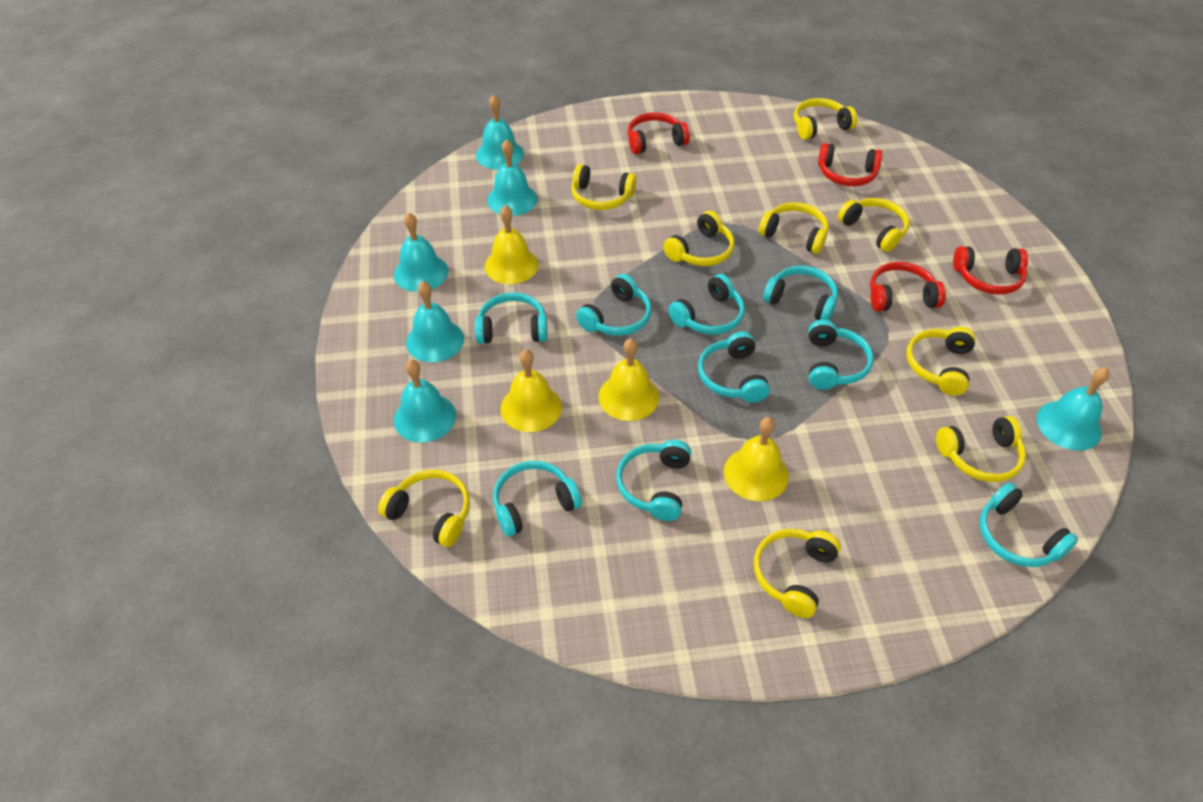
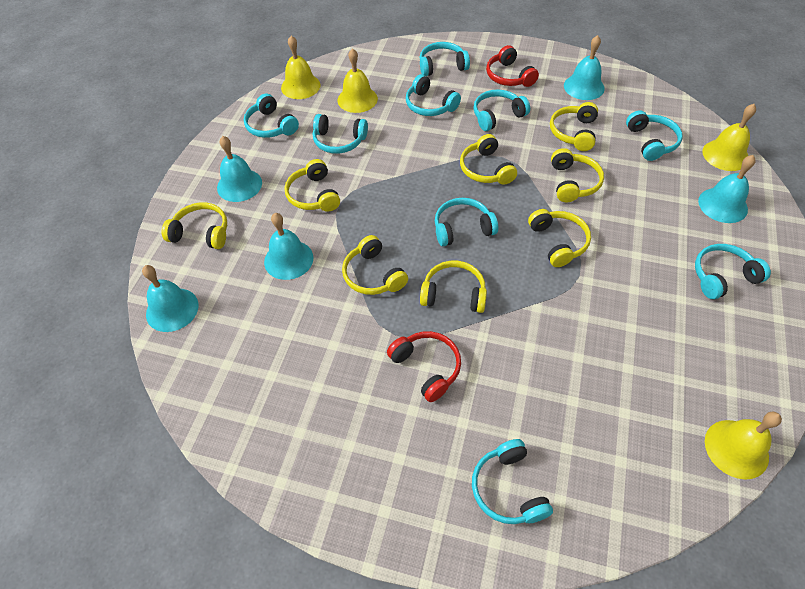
red headphones: 4 -> 2
turquoise bell: 6 -> 5
yellow headphones: 9 -> 8

